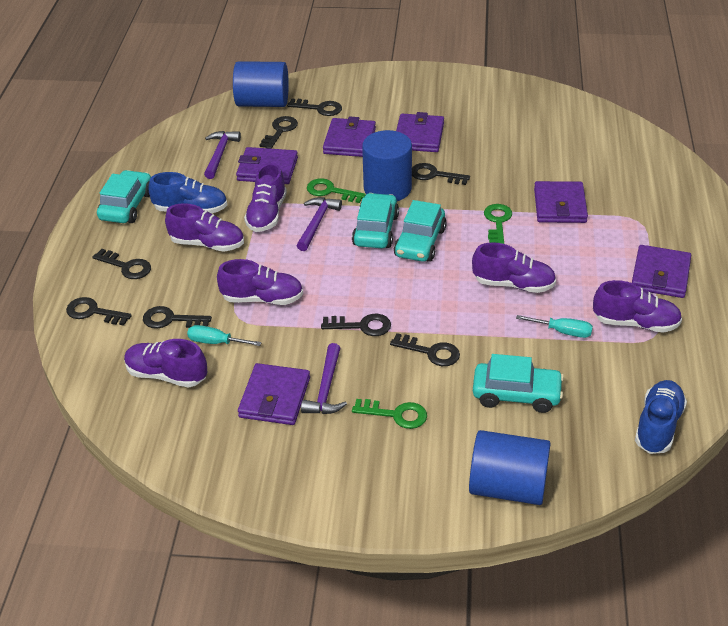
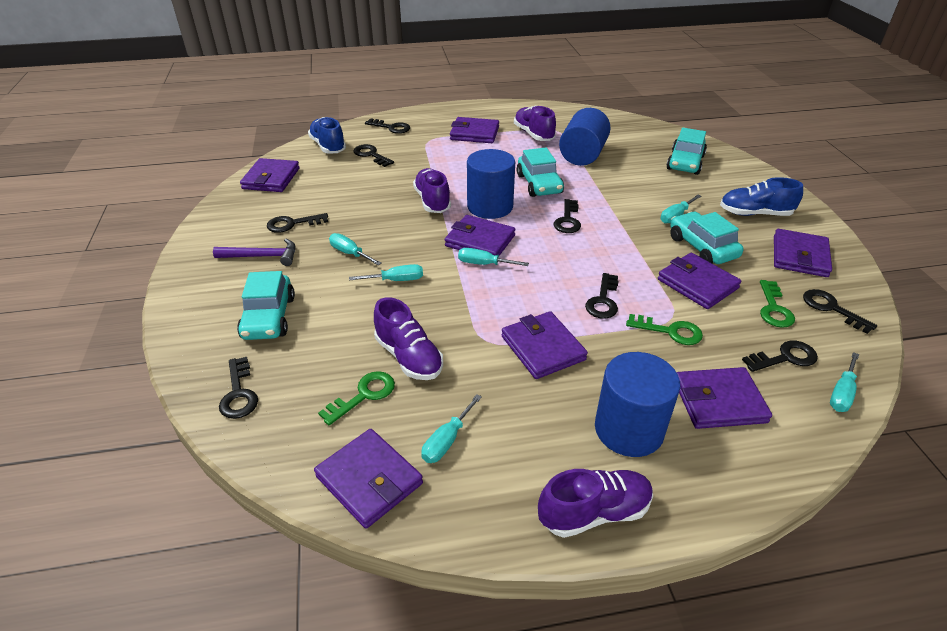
purple hammer: 3 -> 1
purple shoe: 6 -> 4
purple wallet: 6 -> 8
turquoise screwdriver: 2 -> 6

